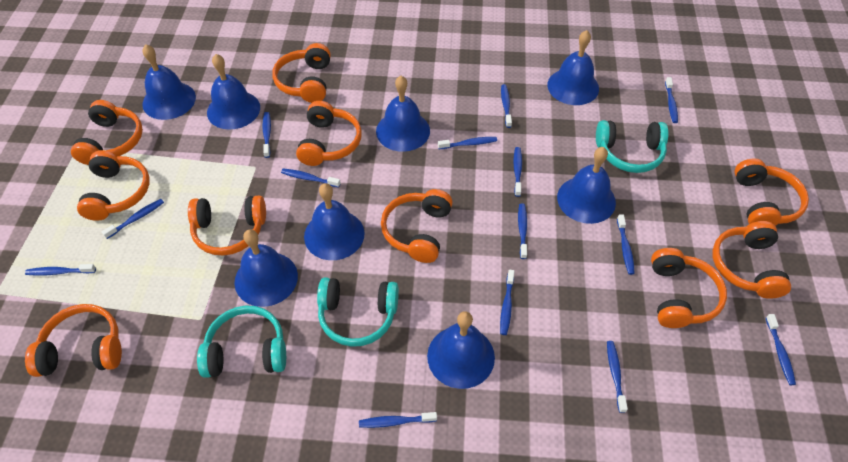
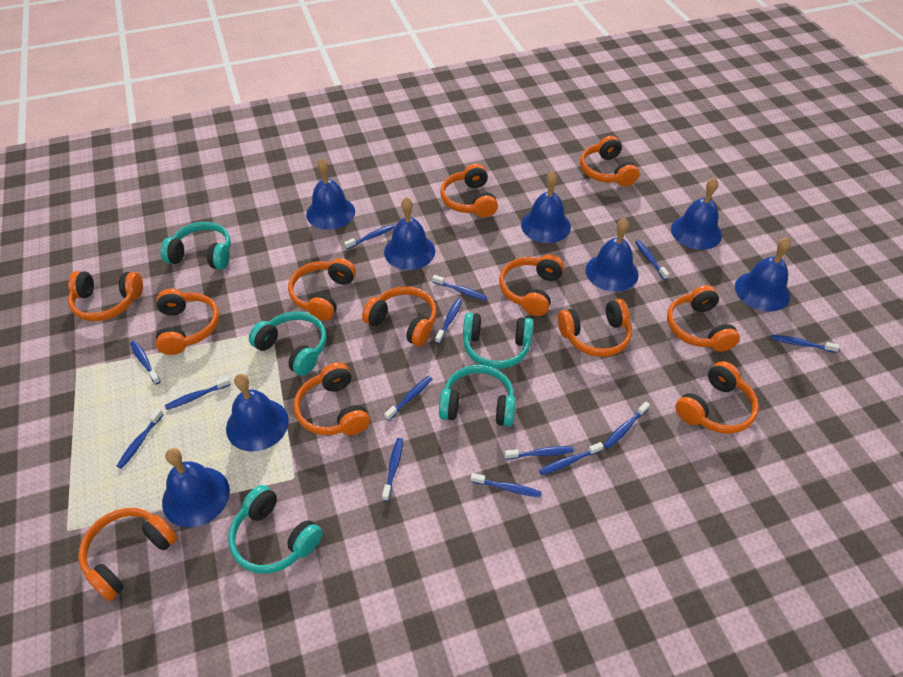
orange headphones: 10 -> 12
turquoise headphones: 3 -> 5

